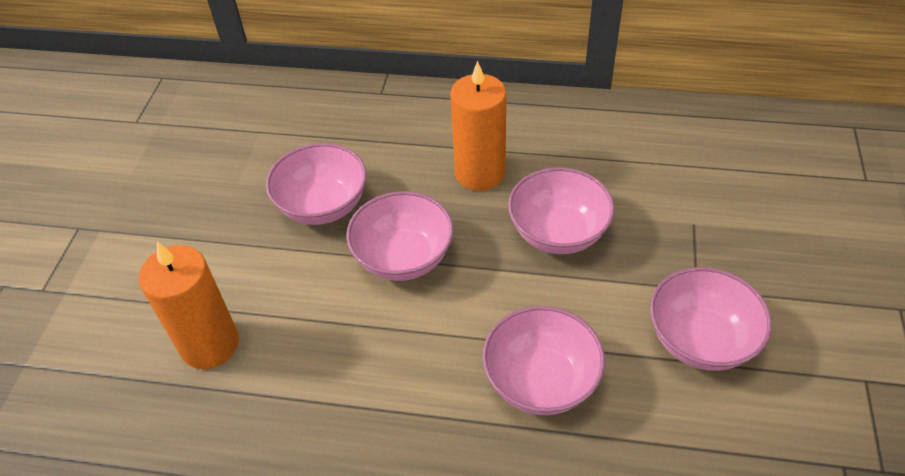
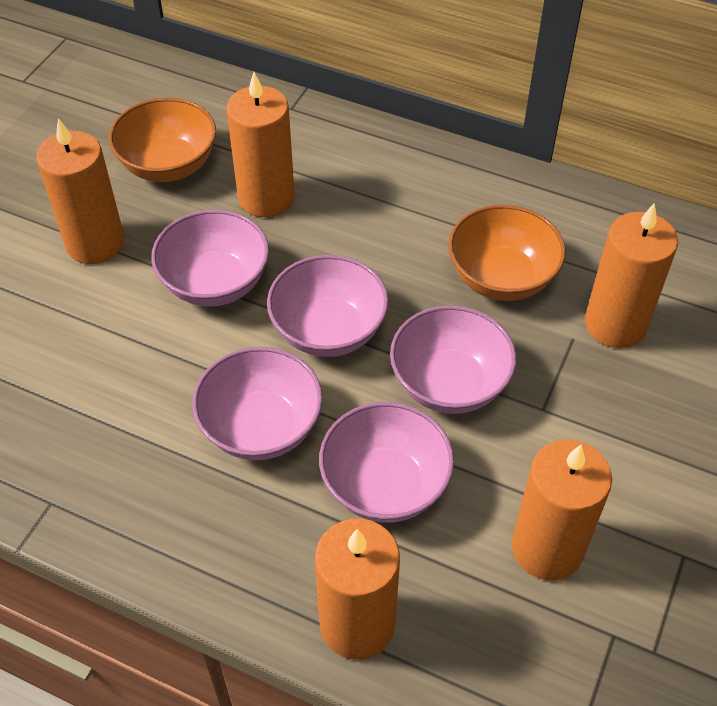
orange bowl: 0 -> 2
orange candle: 2 -> 5

